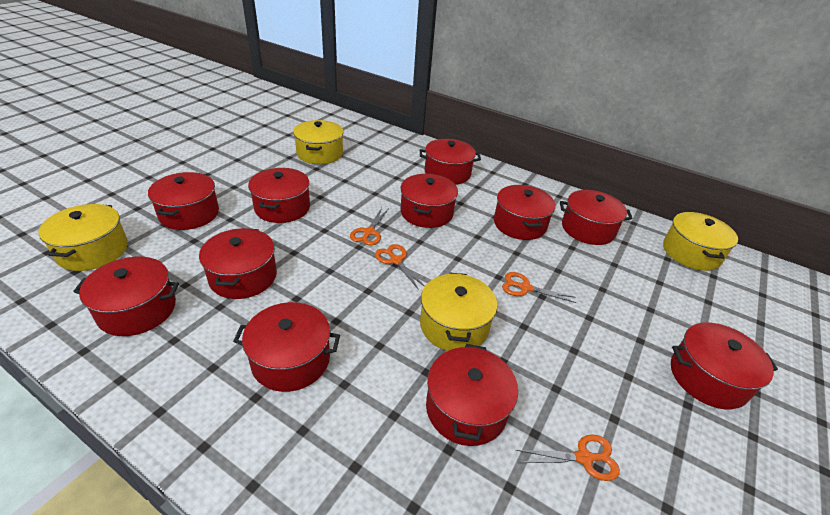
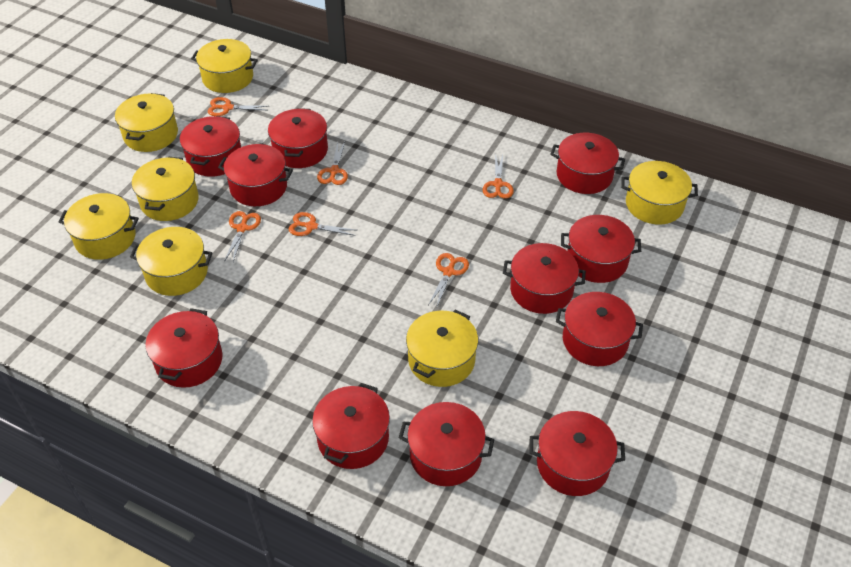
orange scissors: 4 -> 6
yellow pot: 4 -> 7

